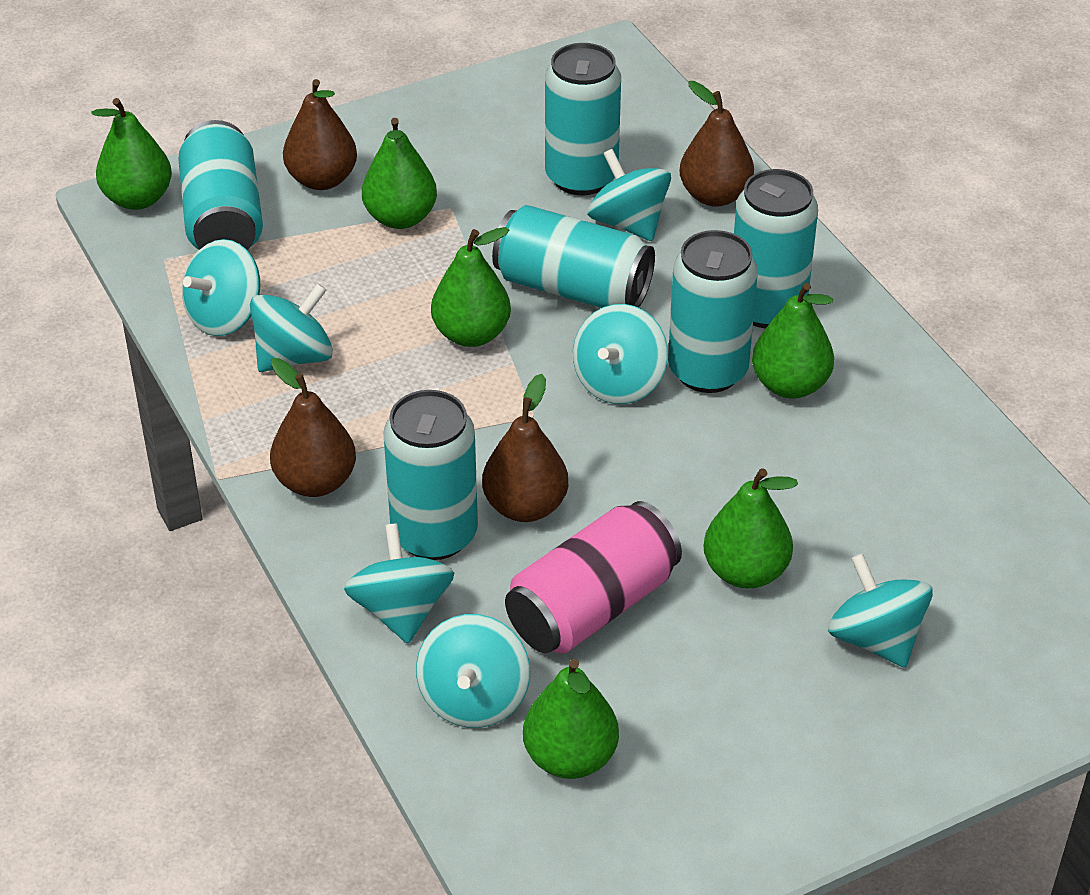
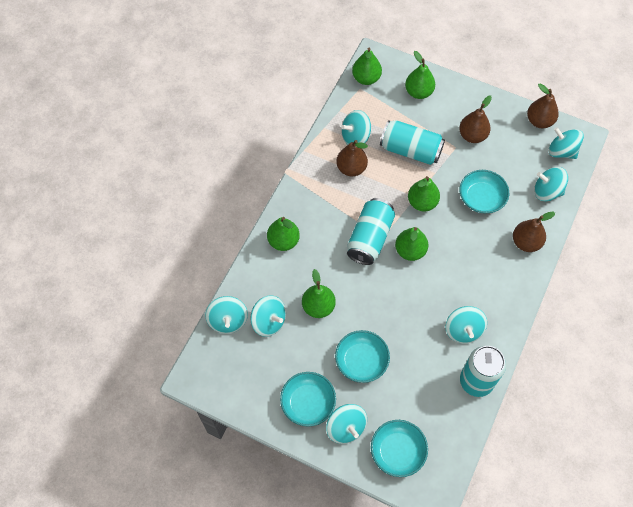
pink can: 1 -> 0
turquoise bowl: 0 -> 4
turquoise can: 6 -> 3

